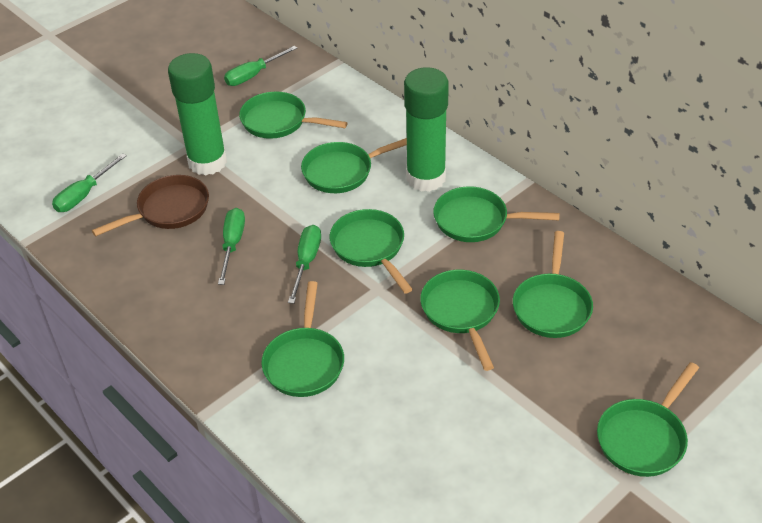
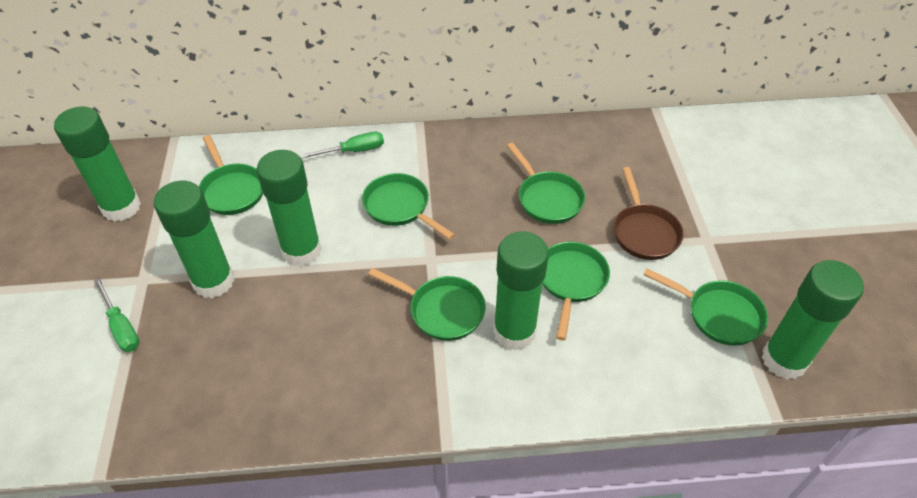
green glue stick: 2 -> 5
green pan: 8 -> 6
green screwdriver: 4 -> 2

